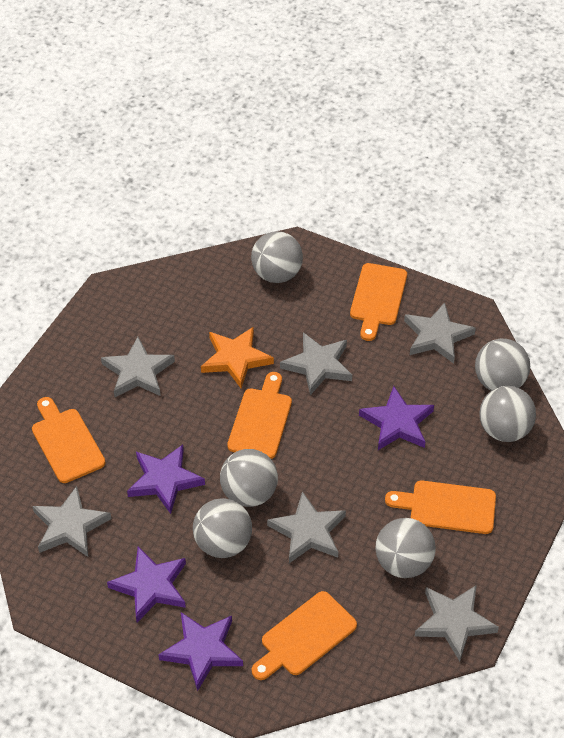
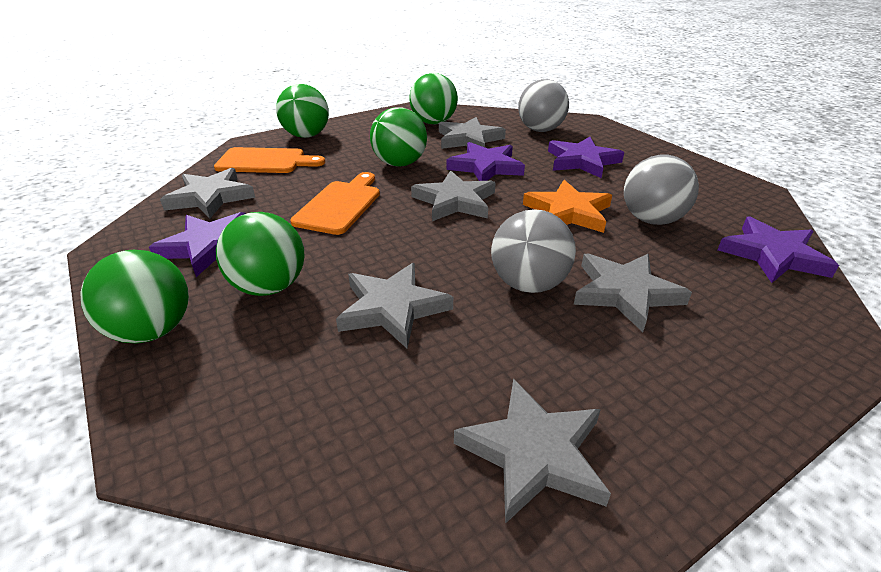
green ball: 0 -> 5
grey ball: 6 -> 3
orange cutting board: 5 -> 2

